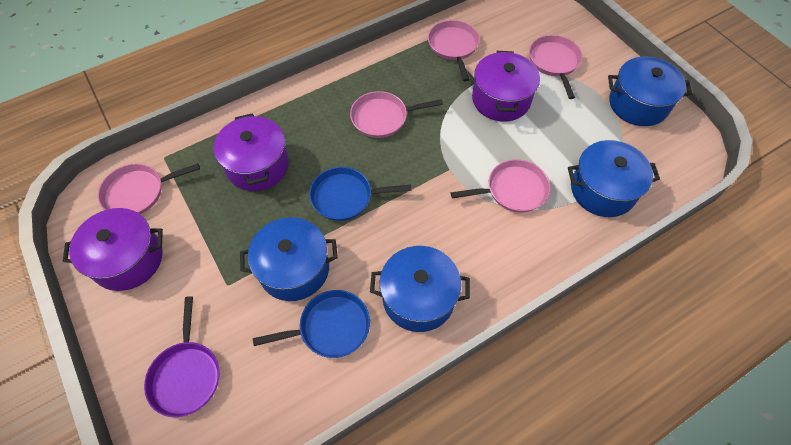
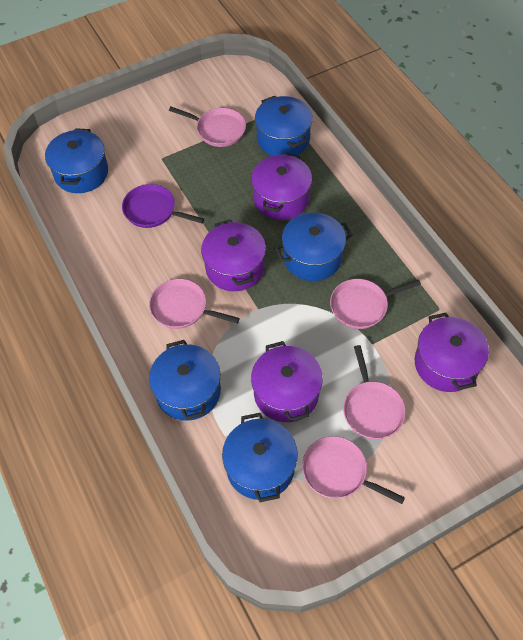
blue pan: 2 -> 0
blue pot: 4 -> 5
purple pot: 3 -> 4

